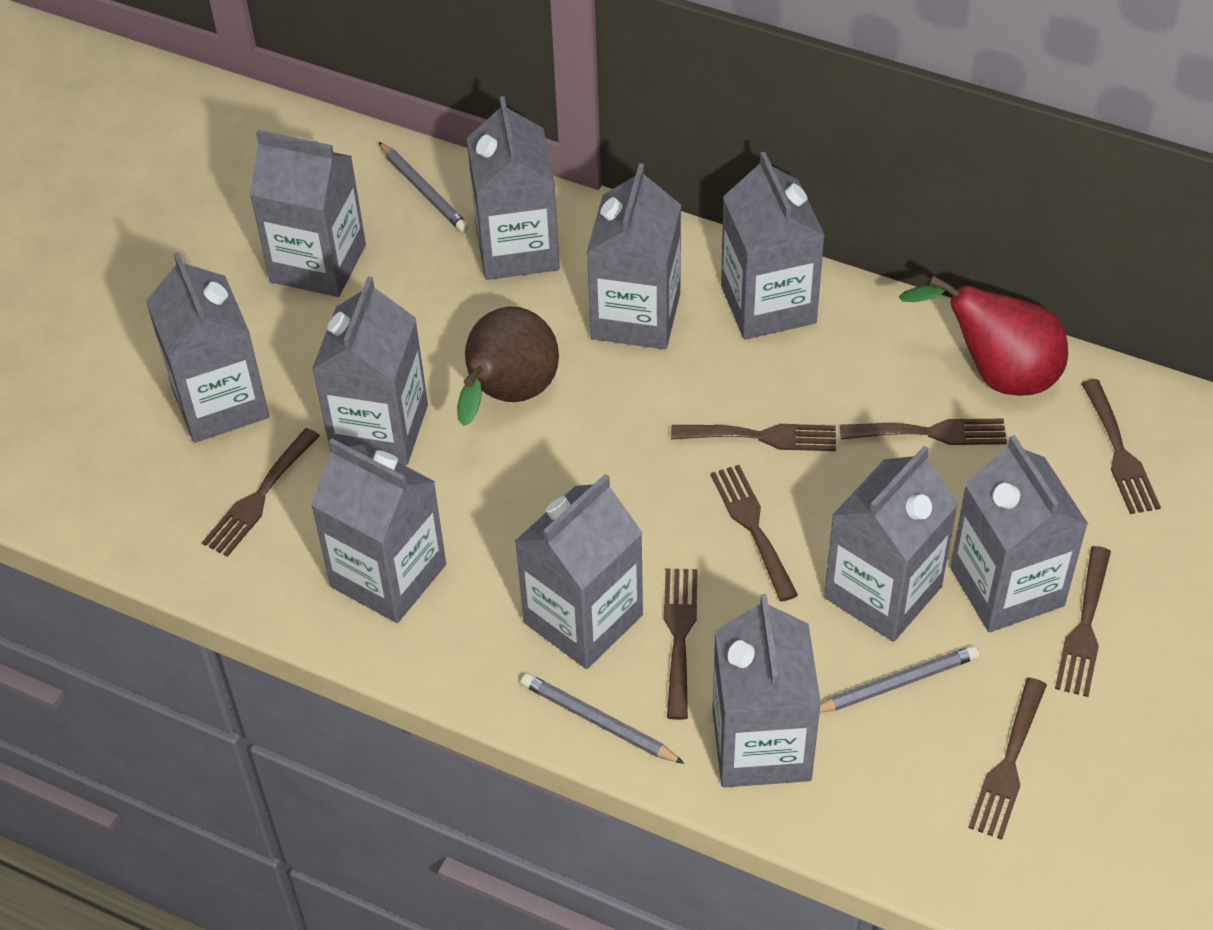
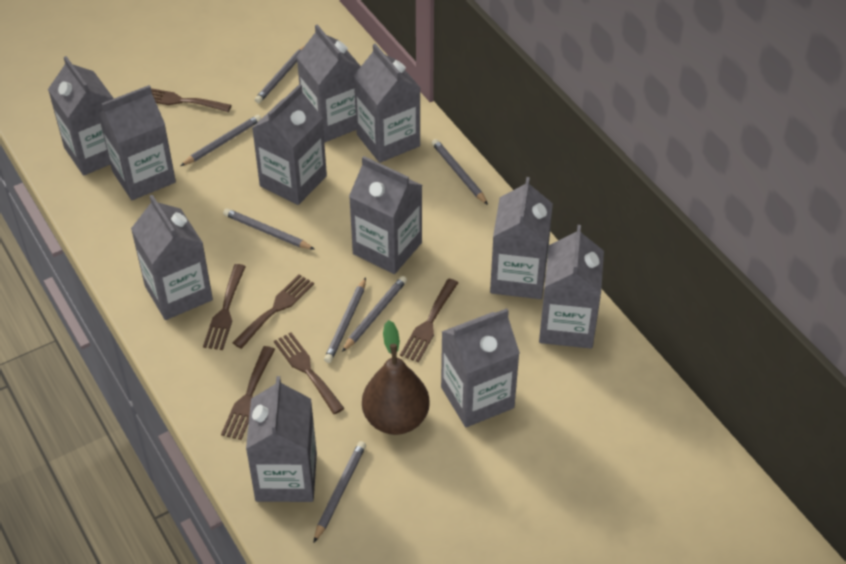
brown fork: 8 -> 6
grey pencil: 3 -> 7
red pear: 1 -> 0

